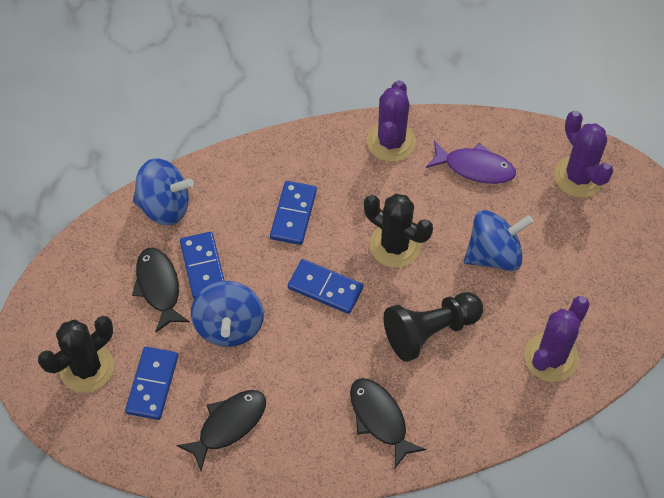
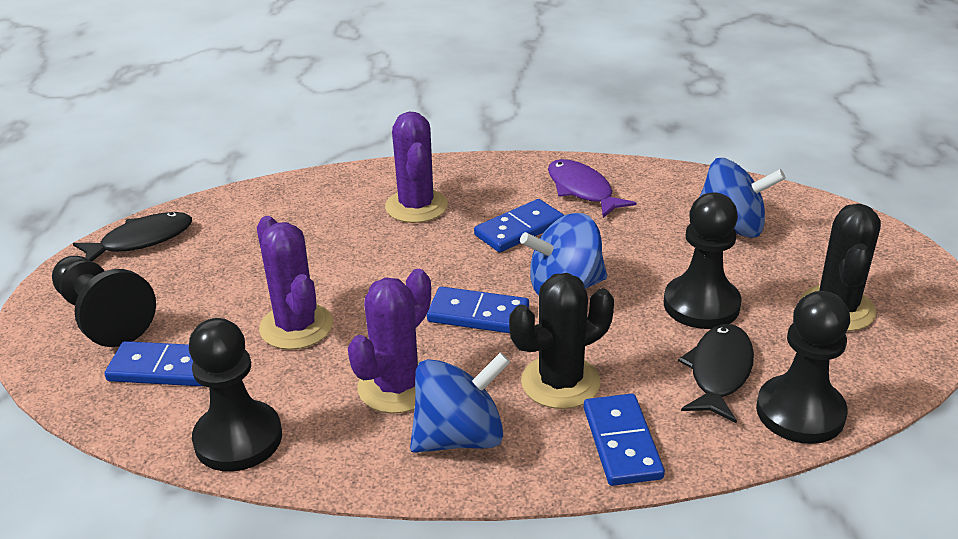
black fish: 3 -> 2
black pawn: 1 -> 4

